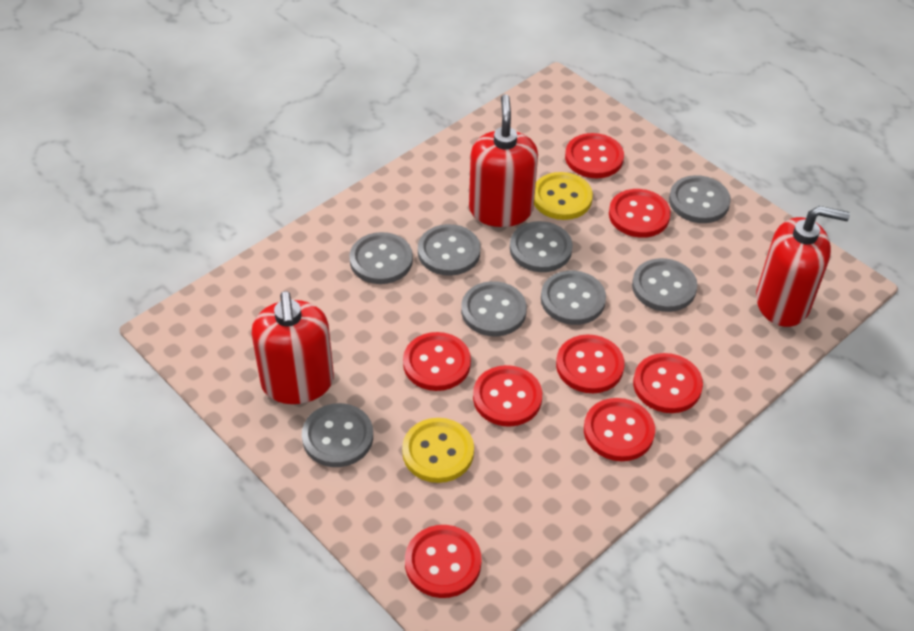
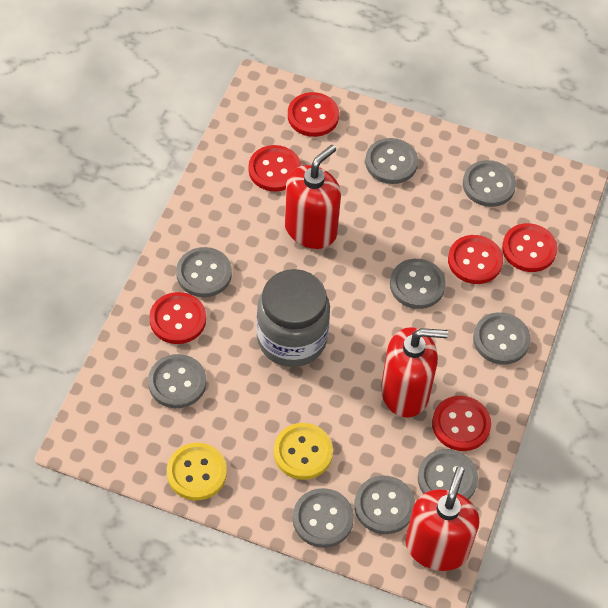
grey button: 8 -> 9
grey jar: 0 -> 1
red button: 8 -> 6

